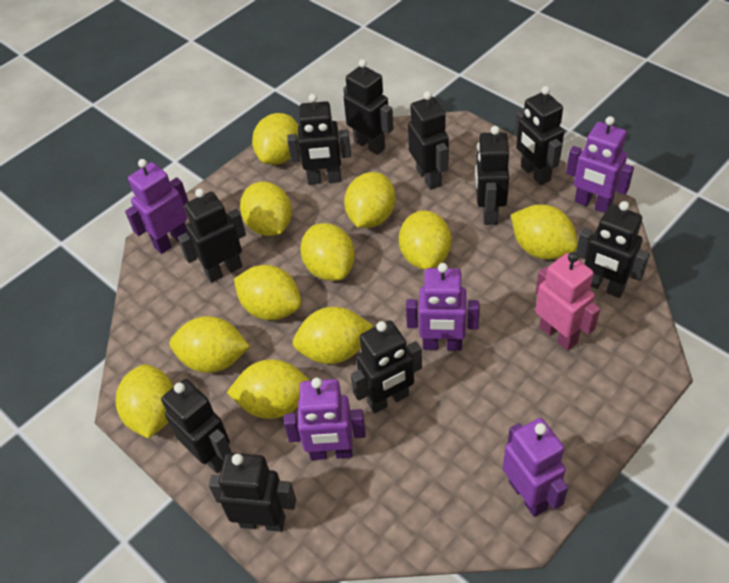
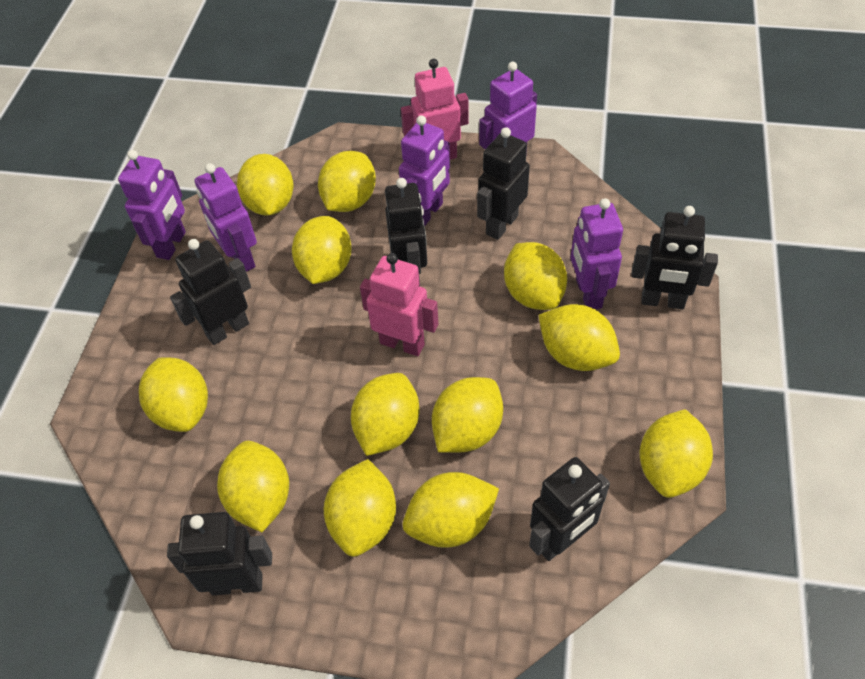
black robot: 10 -> 6
pink robot: 1 -> 2
yellow lemon: 11 -> 12

